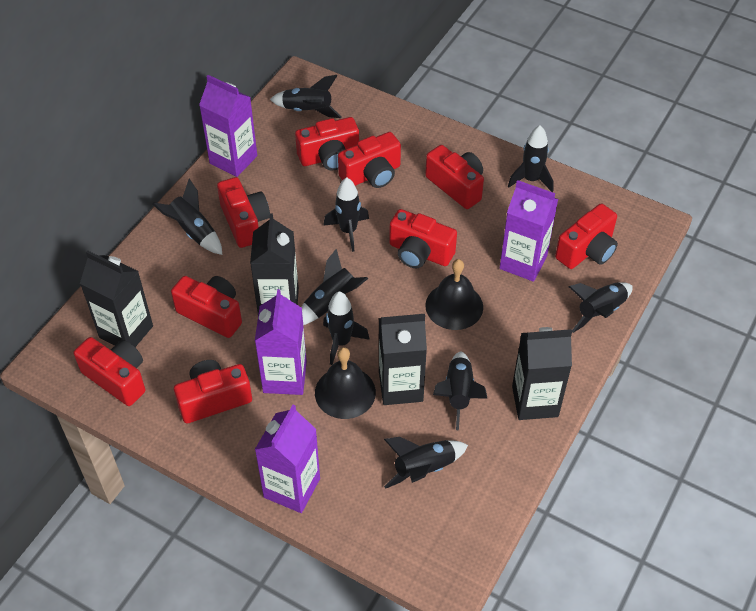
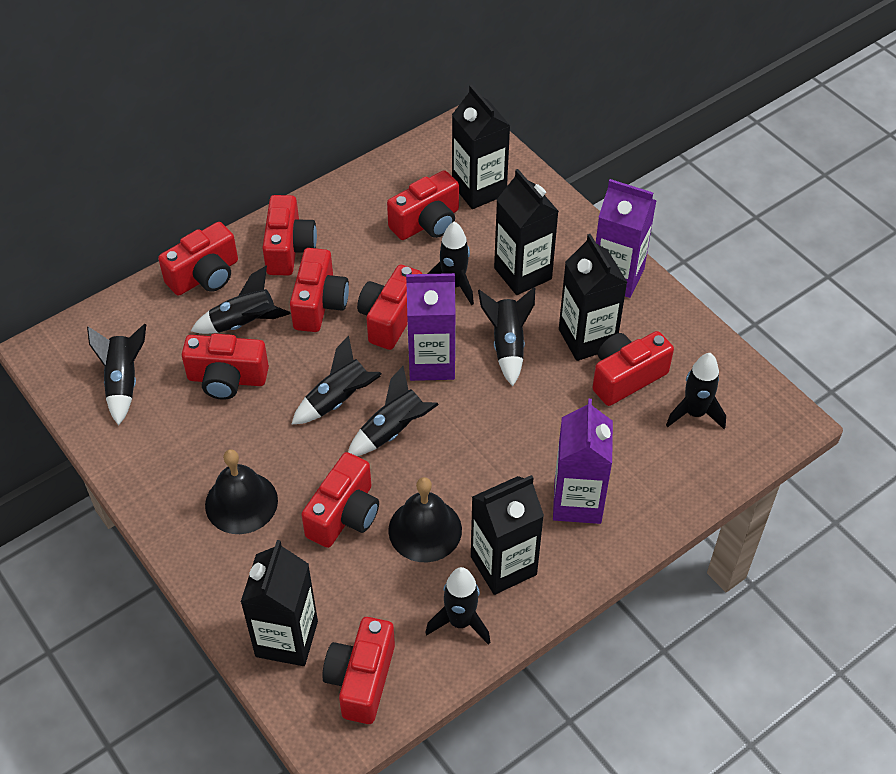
black carton: 4 -> 5
black rocket: 9 -> 8
purple carton: 4 -> 3

